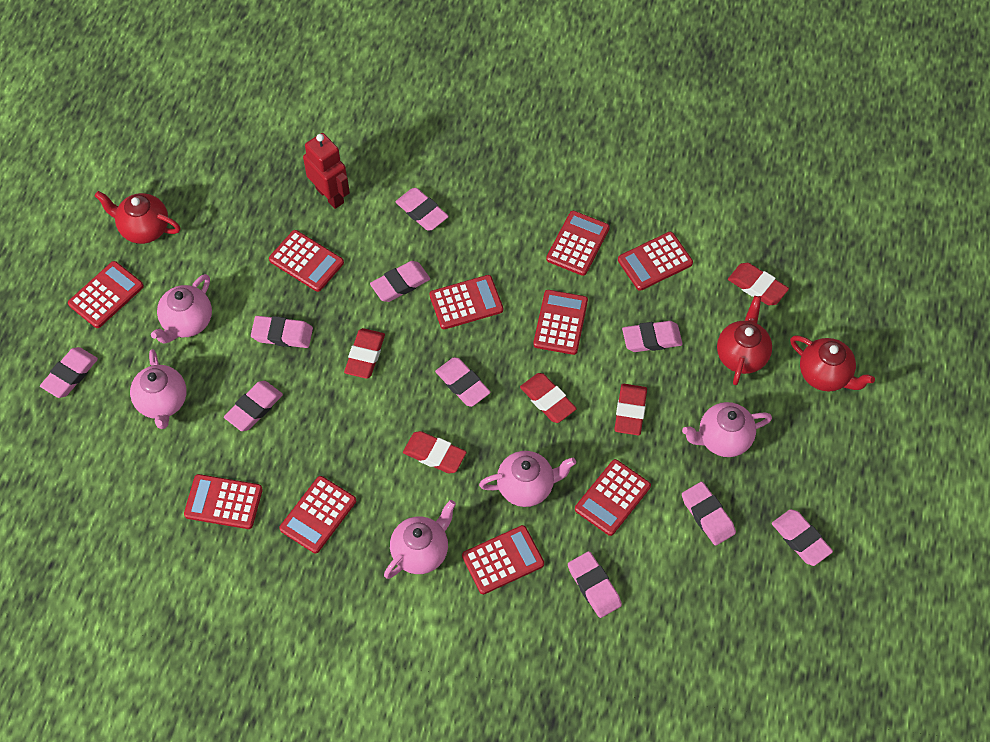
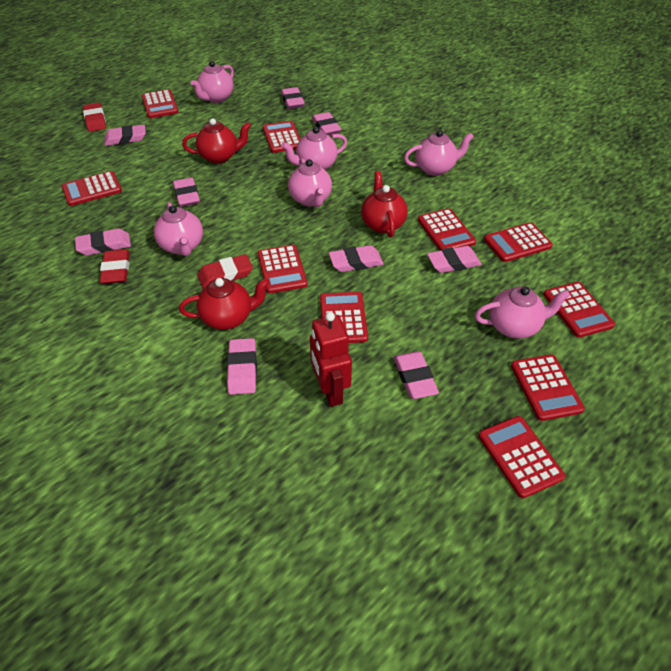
pink eraser: 10 -> 9
pink teapot: 5 -> 6
red eraser: 5 -> 3

